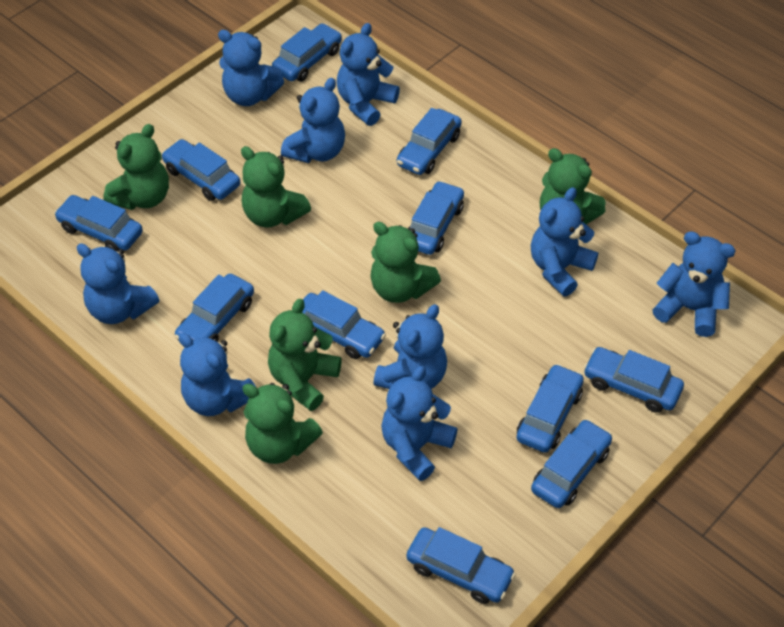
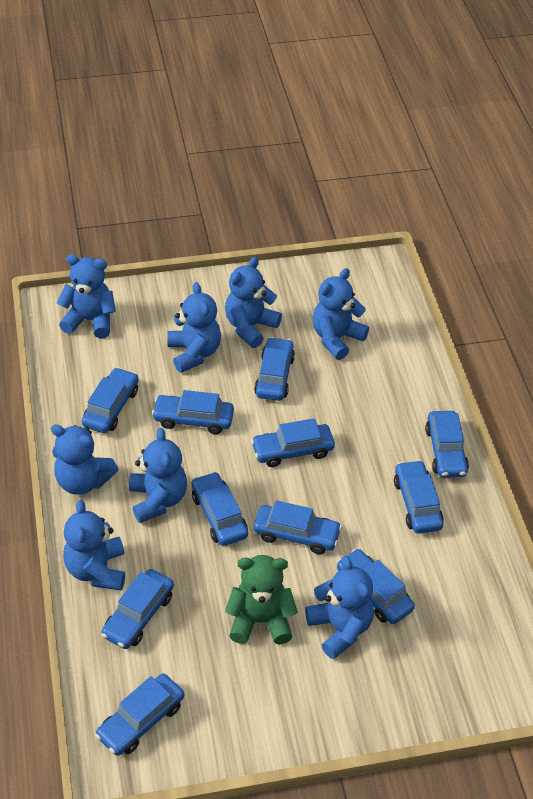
blue teddy bear: 9 -> 8
green teddy bear: 6 -> 1

